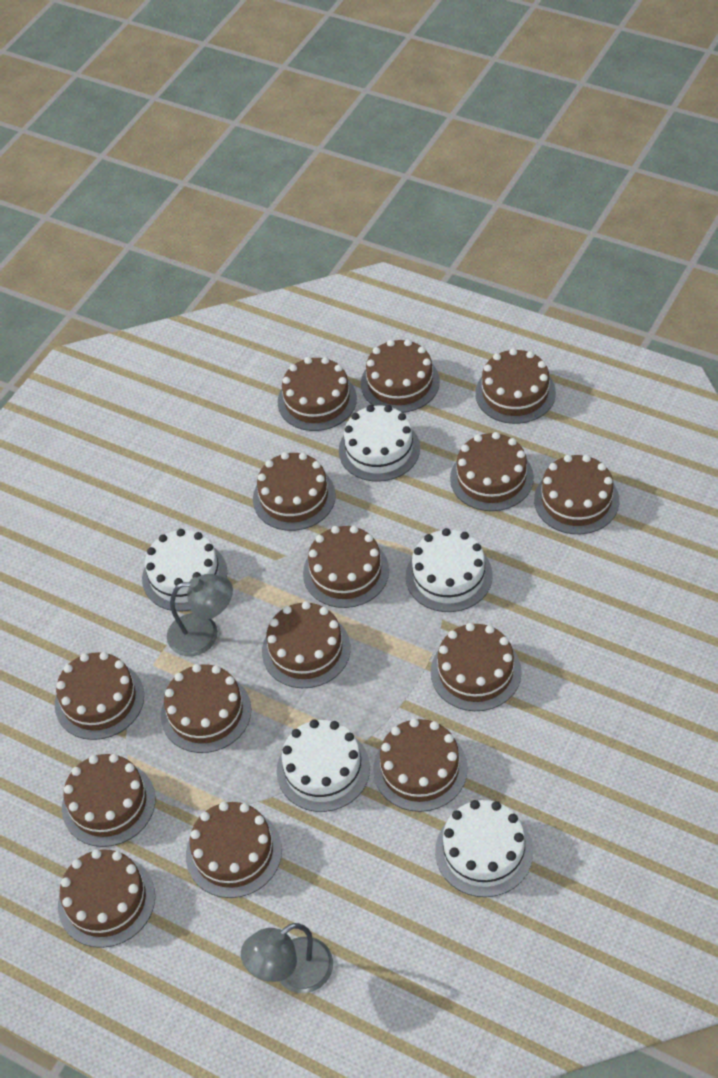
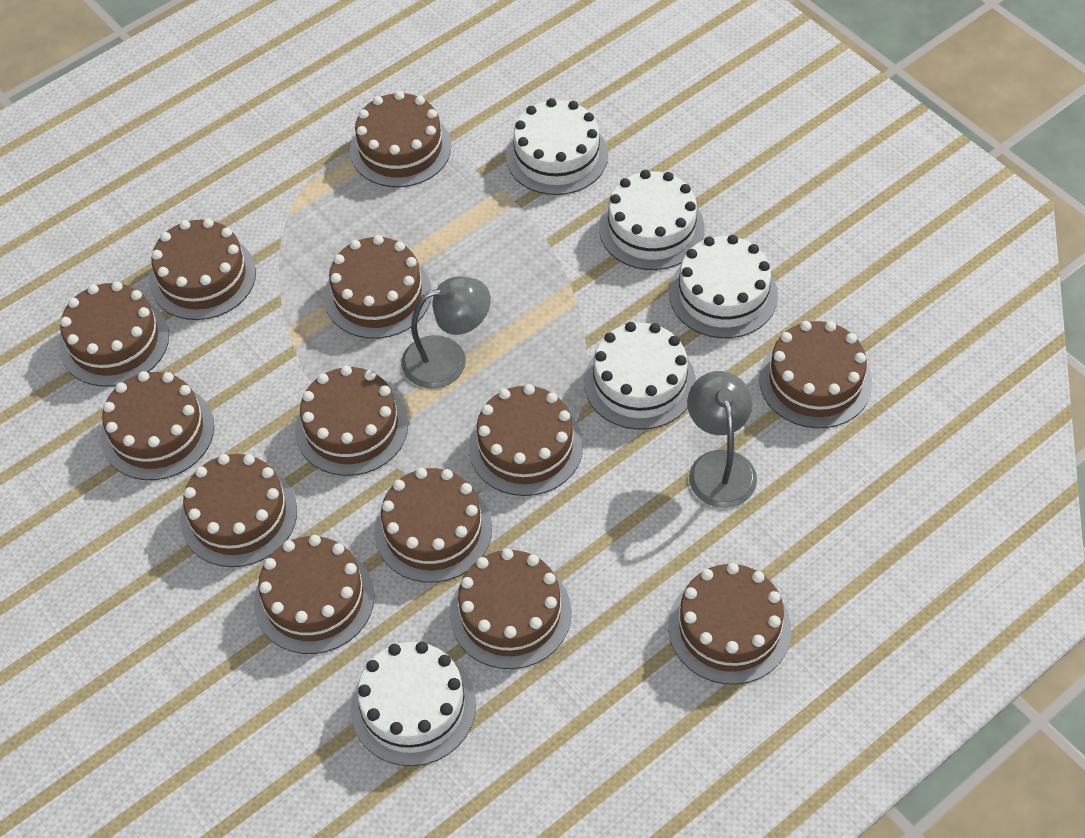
brown cake: 15 -> 13

